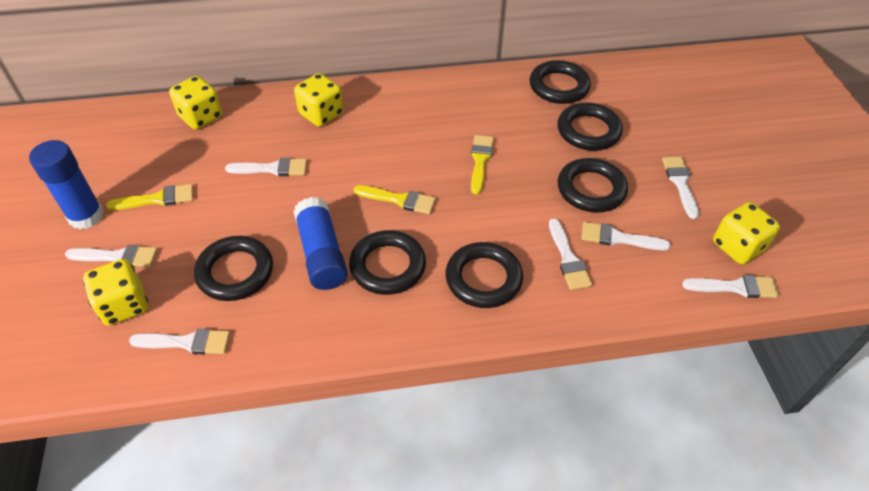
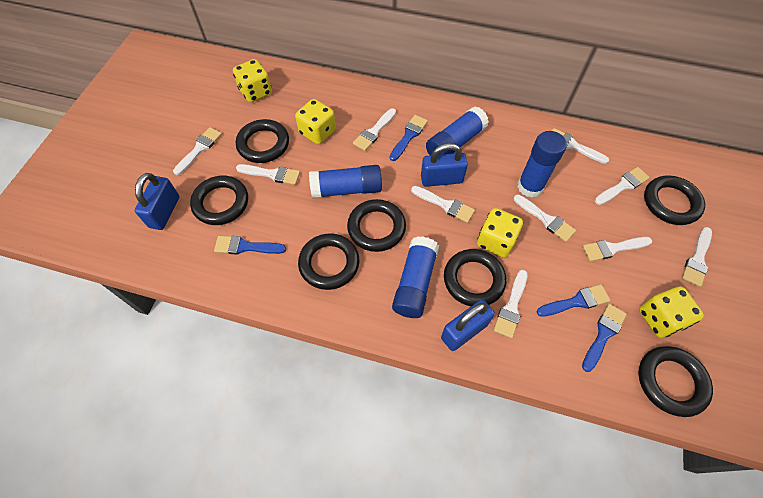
black ring: 6 -> 7
blue brush: 0 -> 4
blue glue stick: 2 -> 4
blue padlock: 0 -> 3
white brush: 7 -> 10
yellow brush: 3 -> 0

